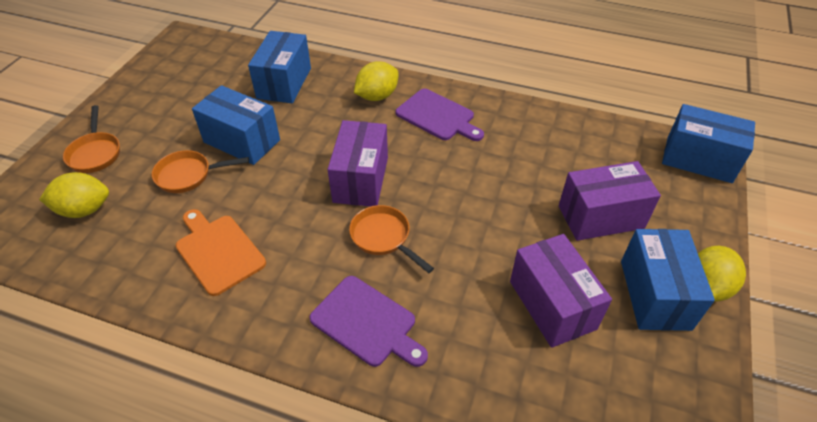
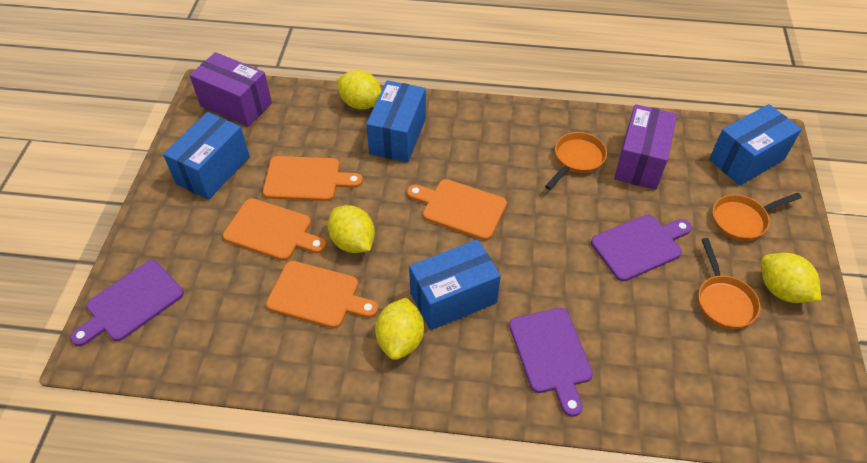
orange cutting board: 1 -> 4
purple box: 3 -> 2
purple cutting board: 2 -> 3
yellow lemon: 3 -> 4

